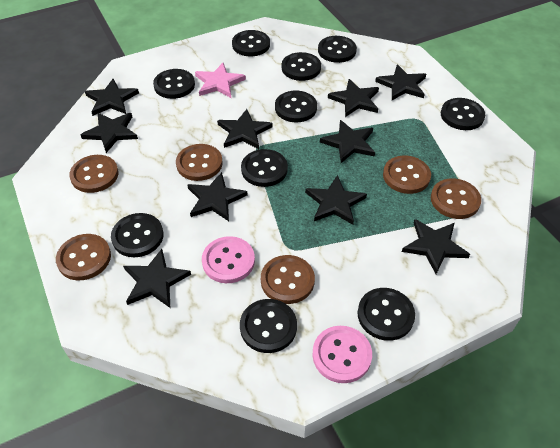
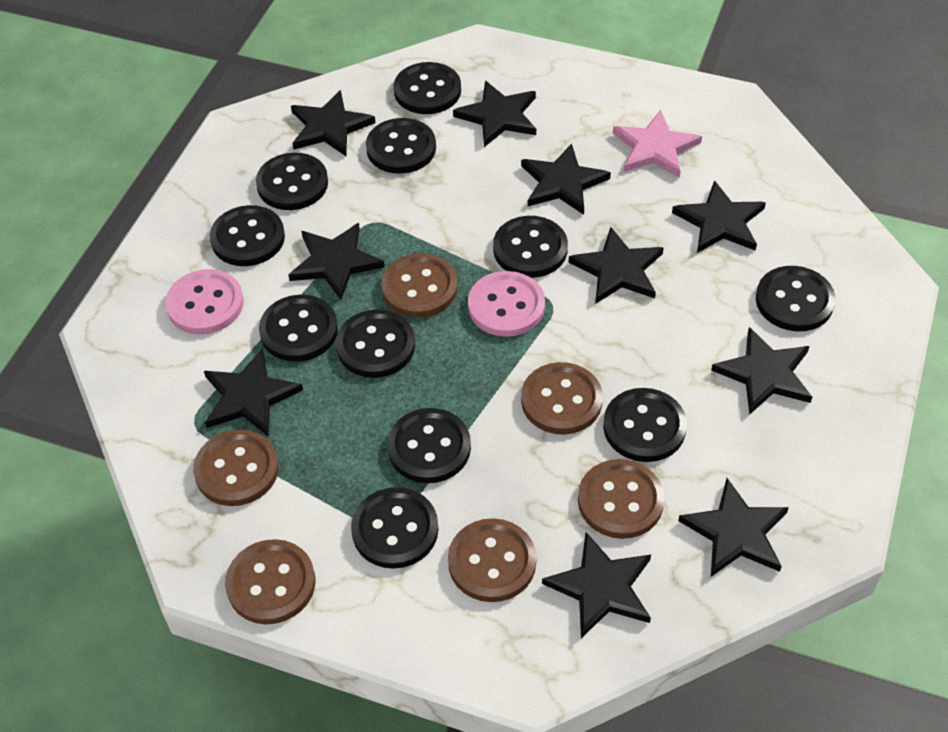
black button: 10 -> 11

